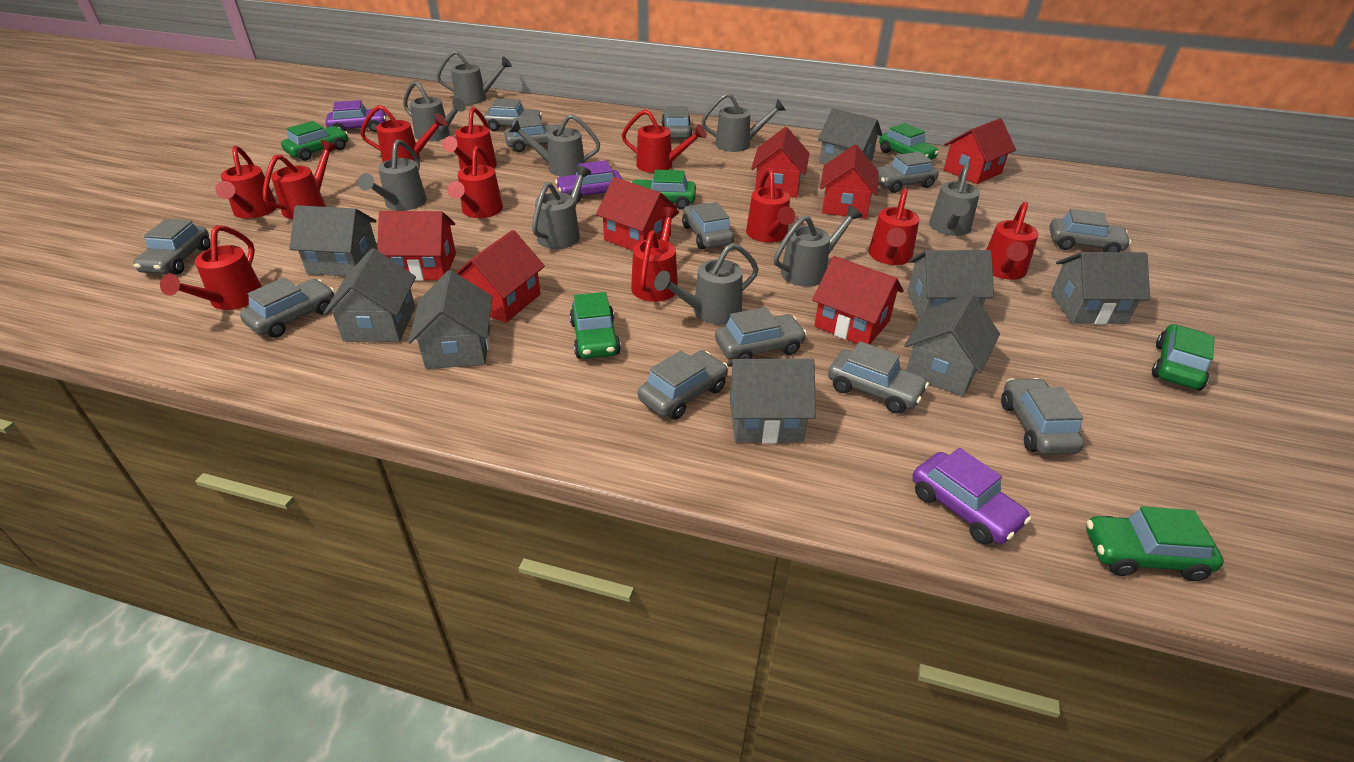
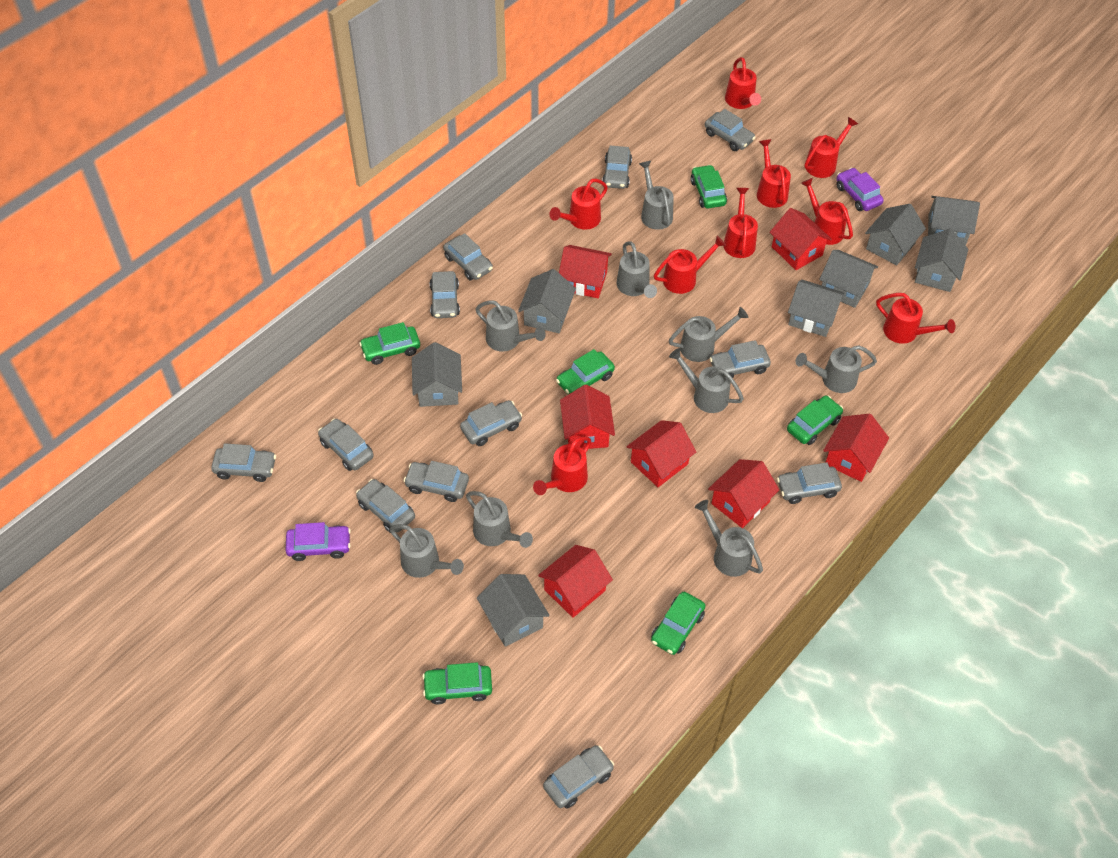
purple car: 3 -> 2
red watering can: 11 -> 9

